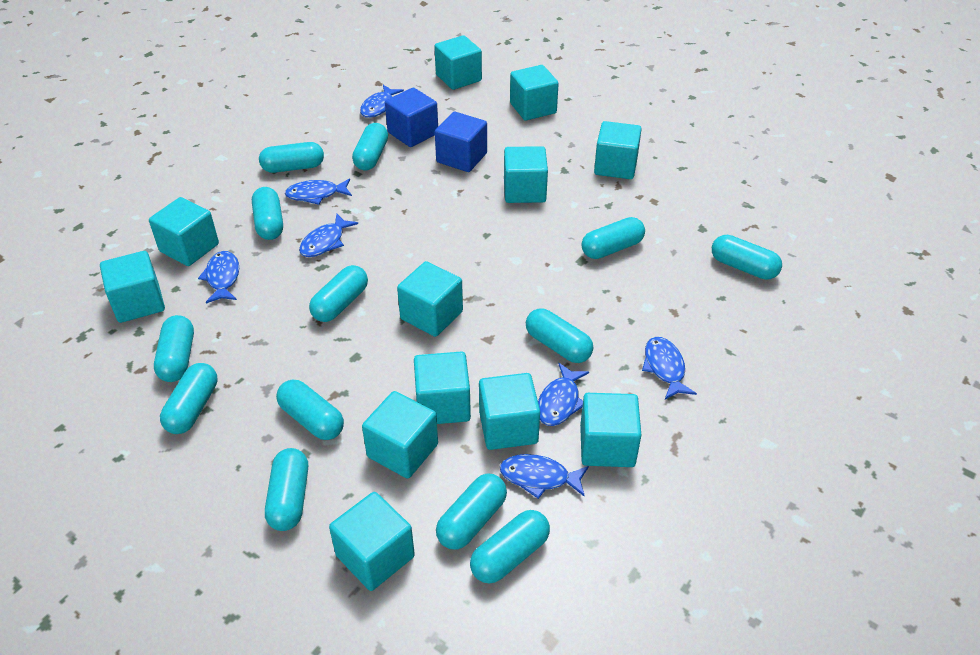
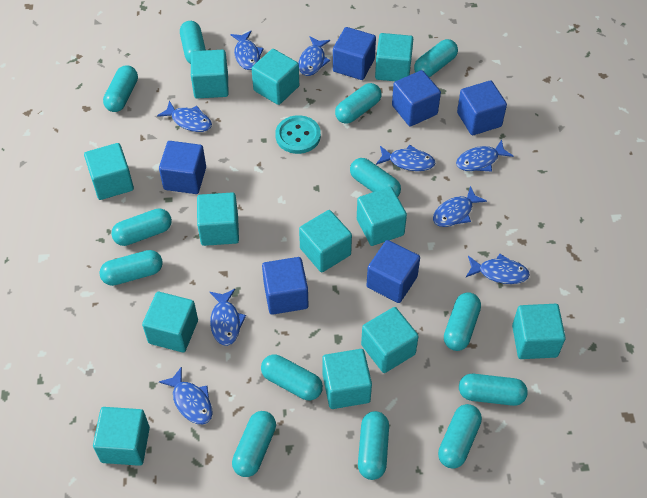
blue cube: 2 -> 6
blue fish: 7 -> 9
turquoise button: 0 -> 1

